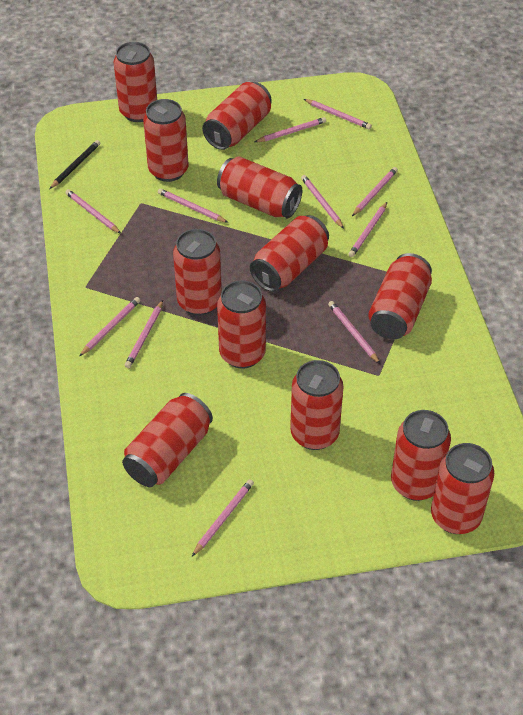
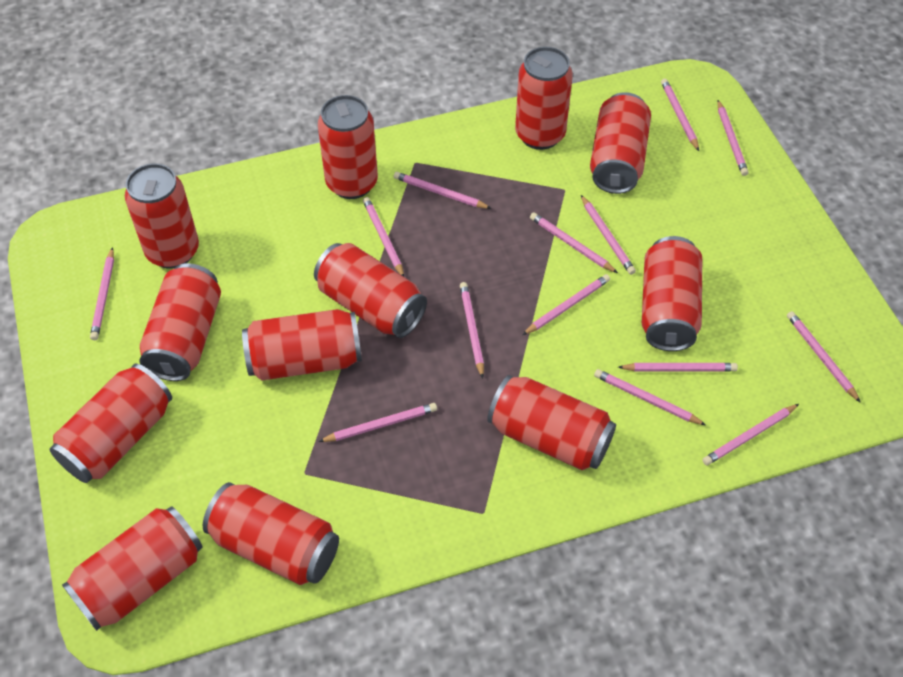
black pencil: 1 -> 0
pink pencil: 11 -> 14

